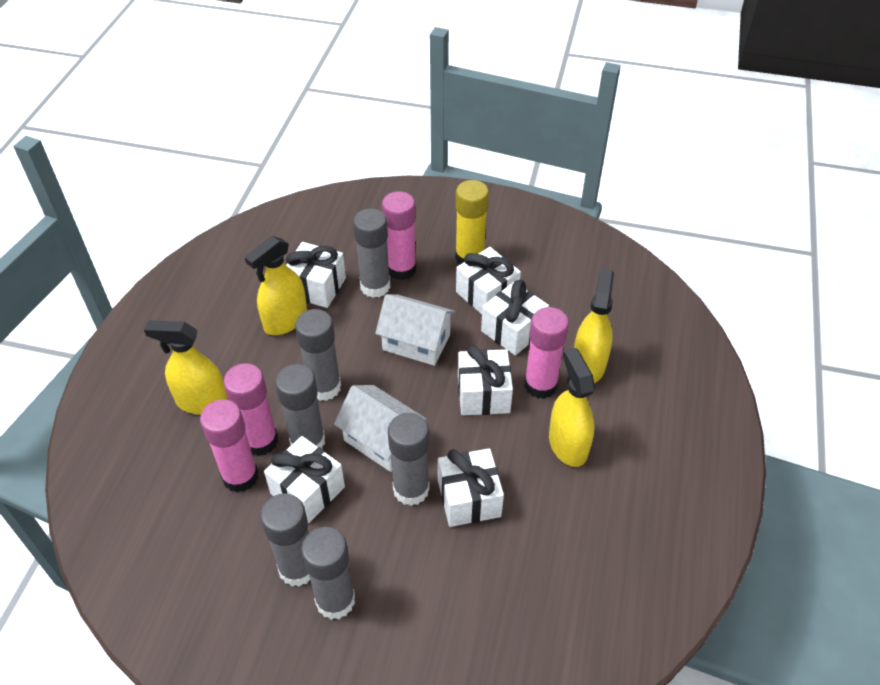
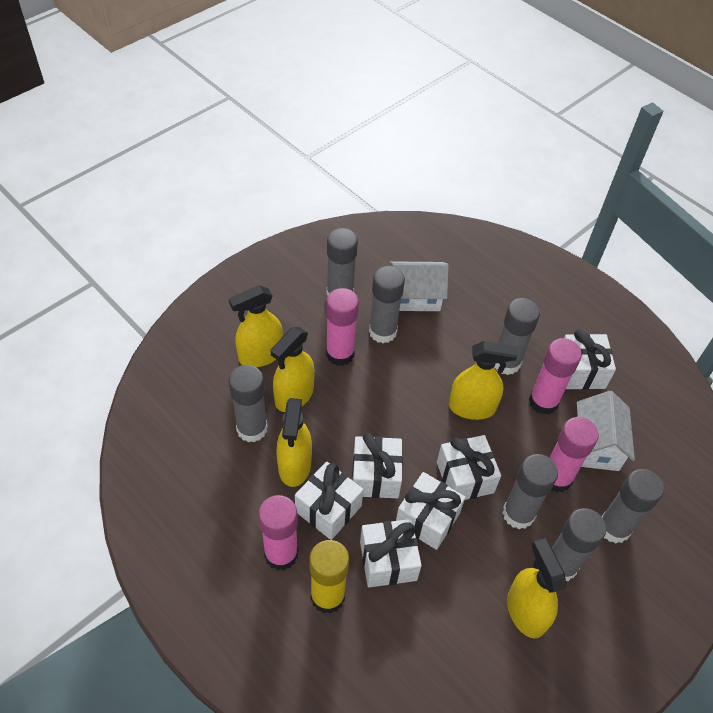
grey glue stick: 6 -> 7
yellow spray bottle: 4 -> 5

